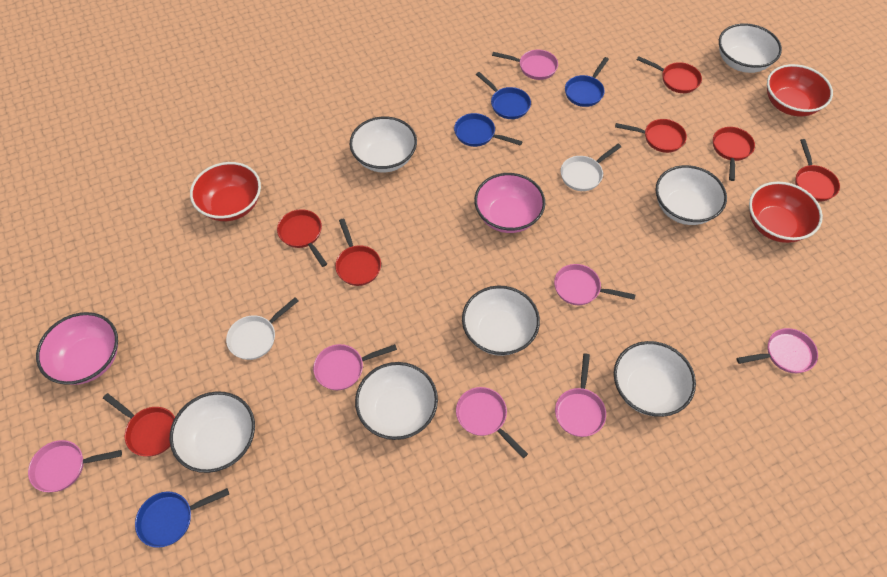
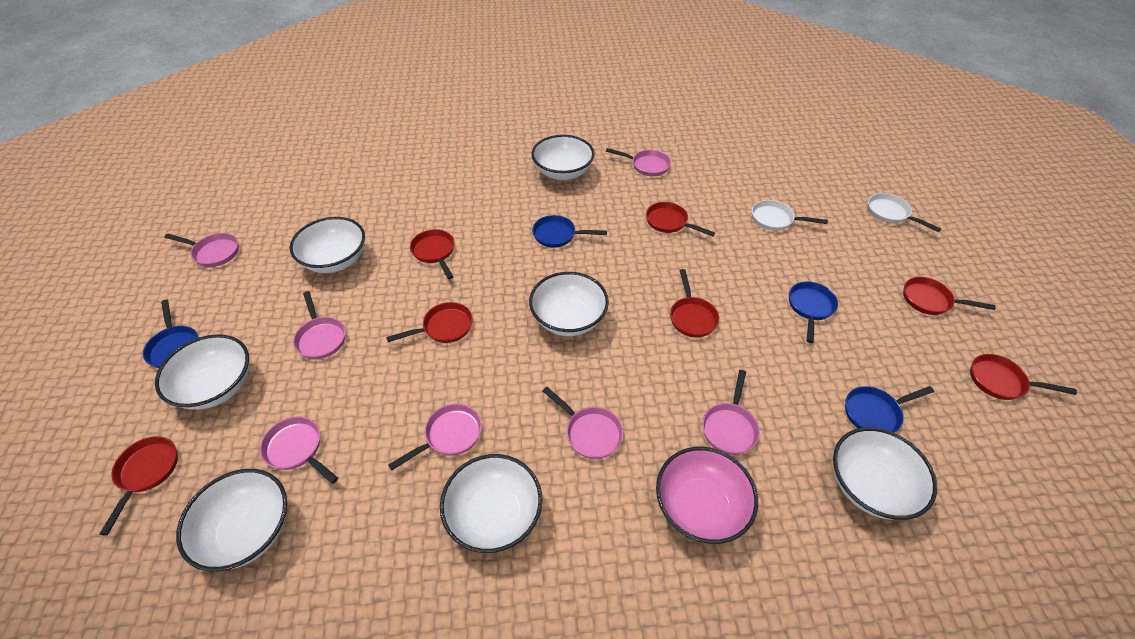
pink bowl: 2 -> 1
red bowl: 3 -> 0

